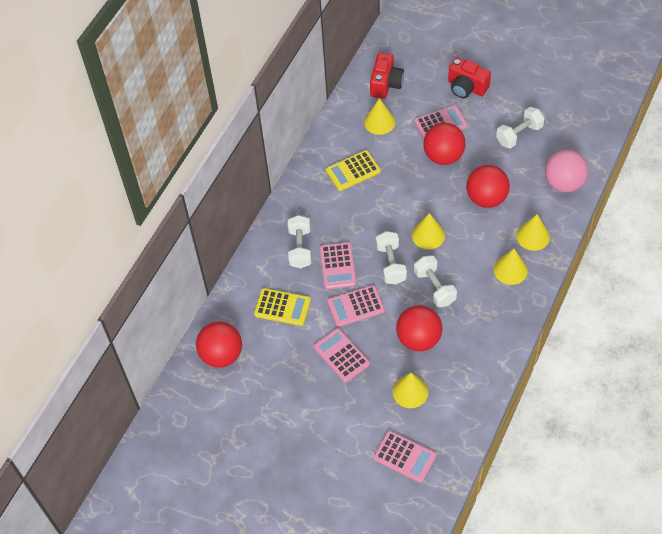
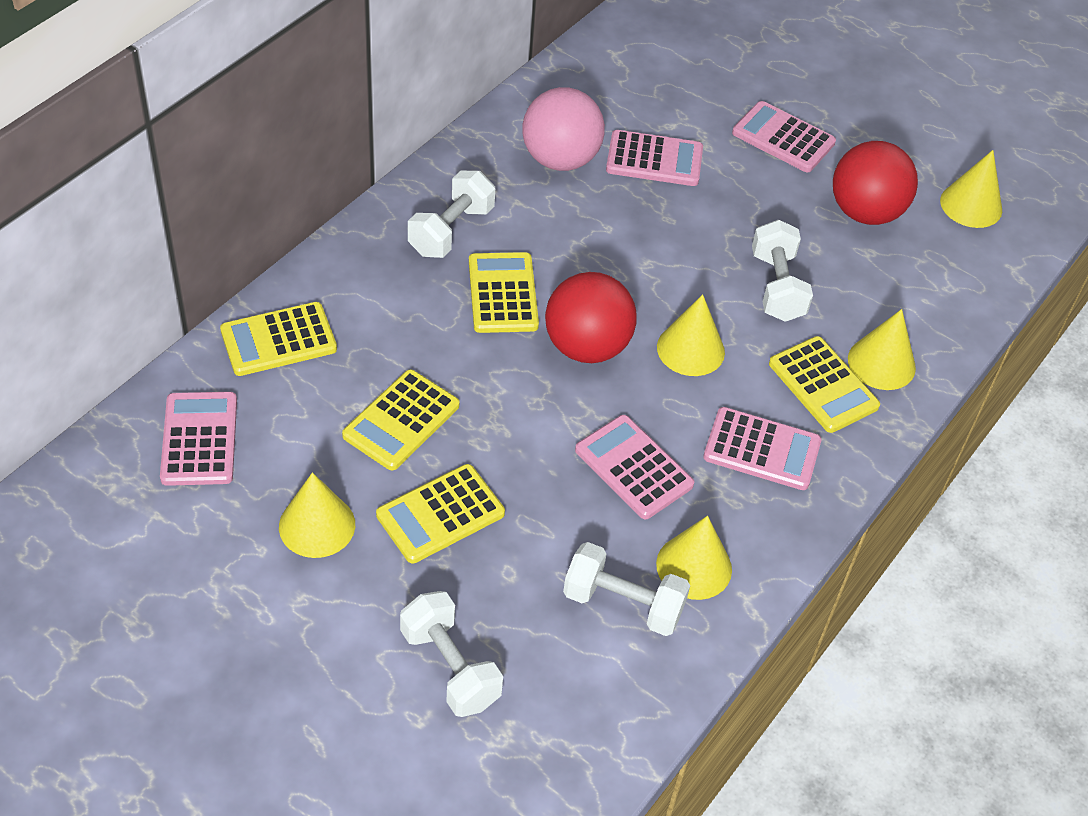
red ball: 4 -> 2
red camera: 2 -> 0
yellow calculator: 2 -> 5

